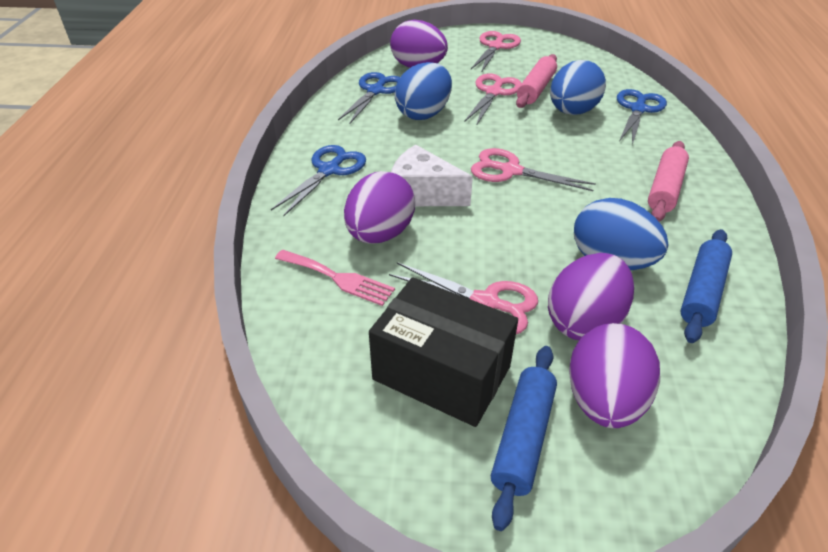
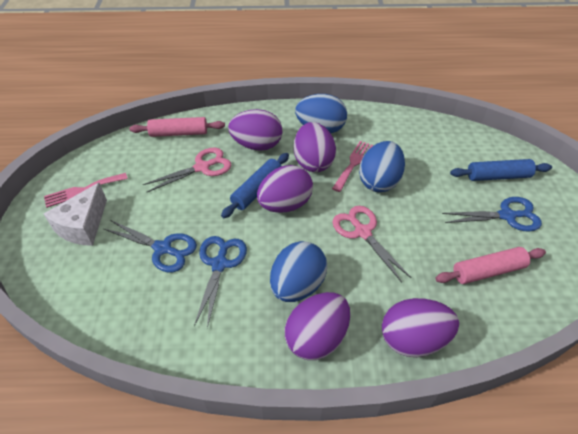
black box: 1 -> 0
pink fork: 1 -> 2
pink scissors: 4 -> 2
purple egg: 4 -> 5

